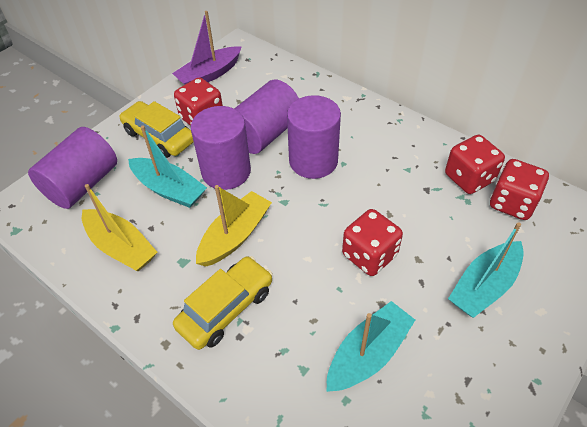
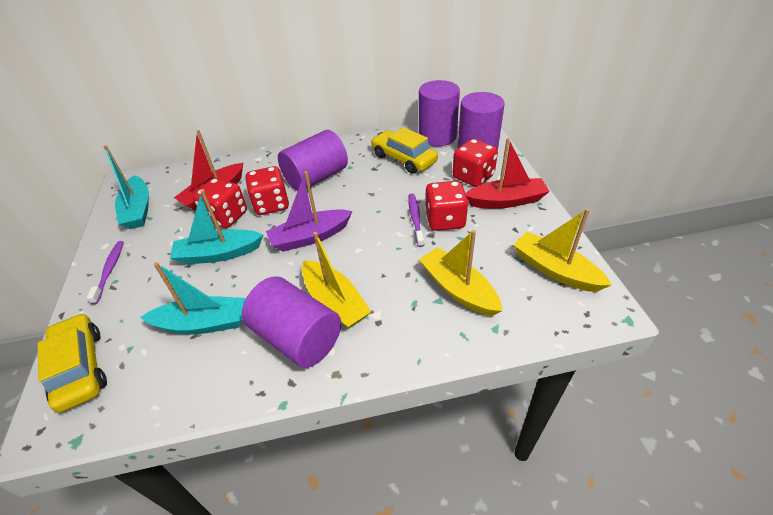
purple toothbrush: 0 -> 2
red boat: 0 -> 2
yellow boat: 2 -> 3

